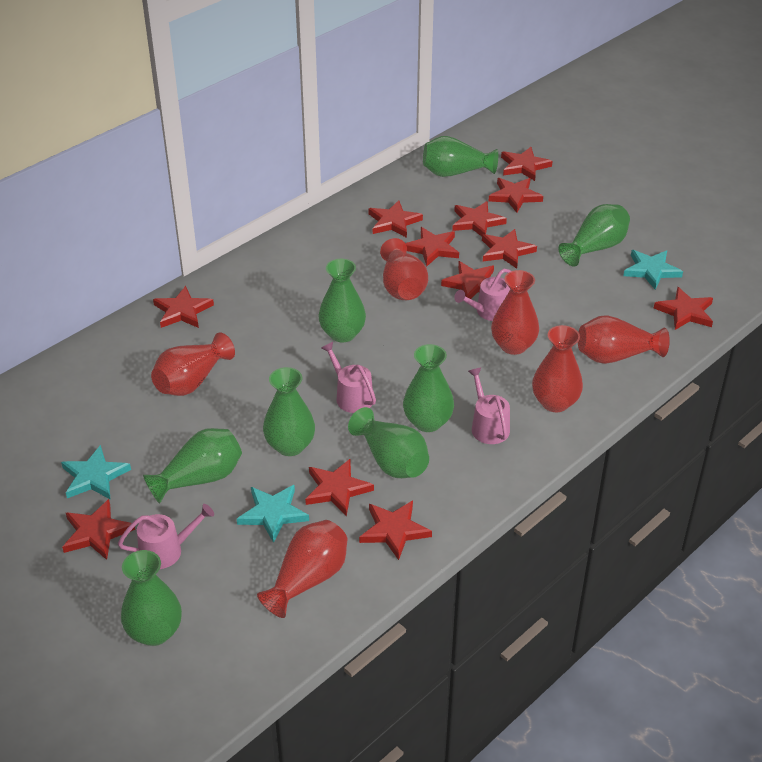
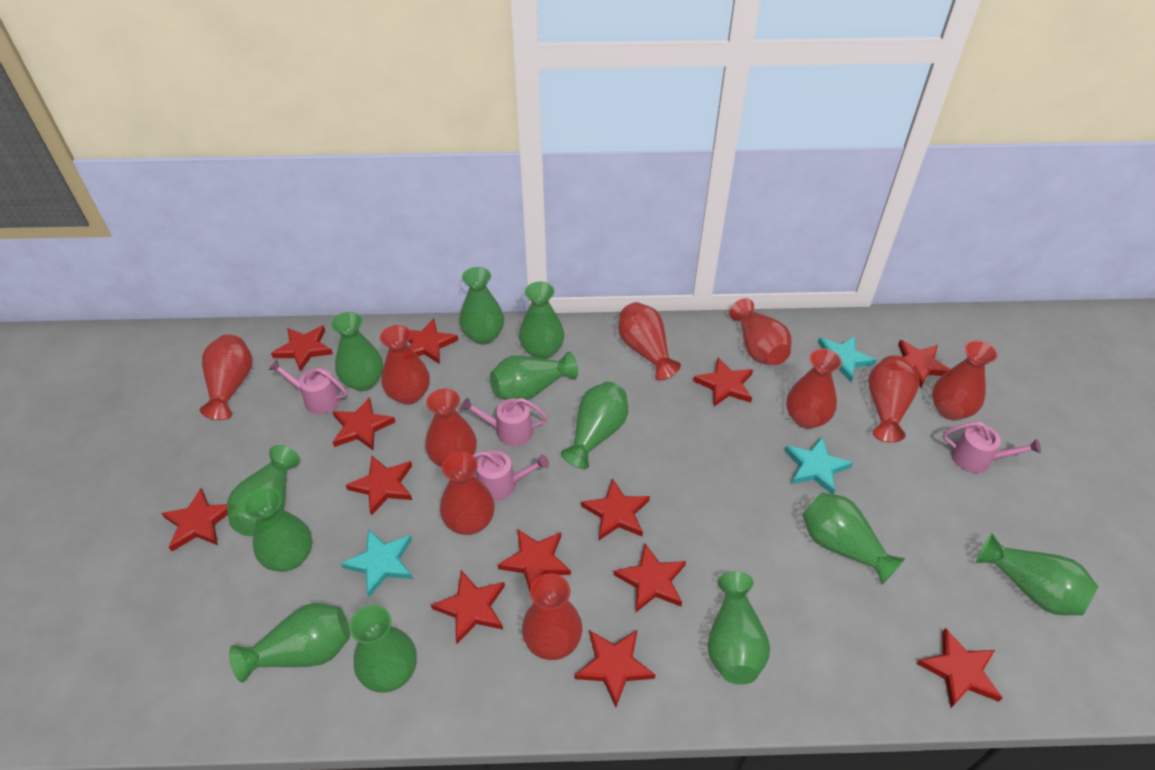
green vase: 8 -> 12
red star: 12 -> 13
red vase: 6 -> 10

